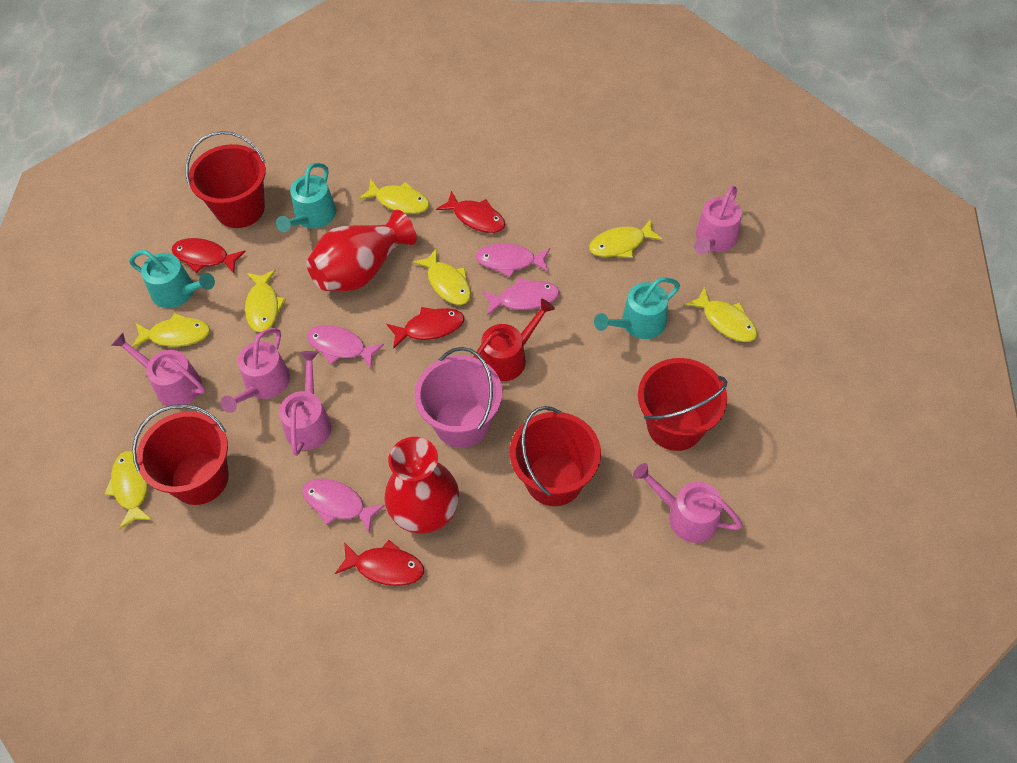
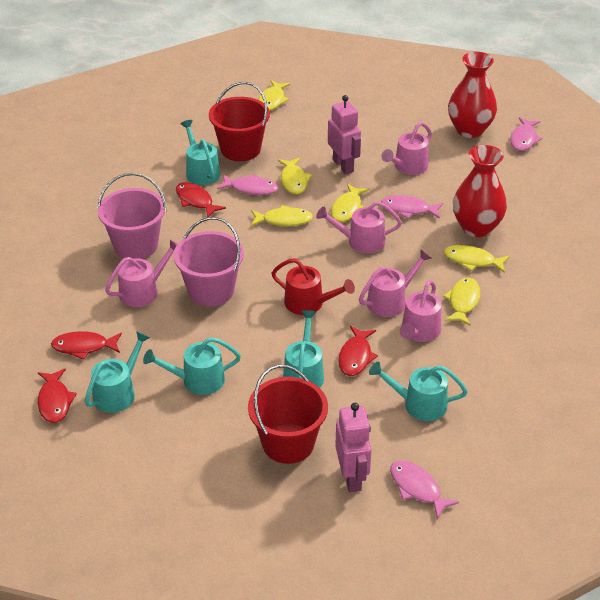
pink bucket: 1 -> 2
pink robot: 0 -> 2
red bucket: 4 -> 2
turquoise watering can: 3 -> 5
yellow fish: 7 -> 6

